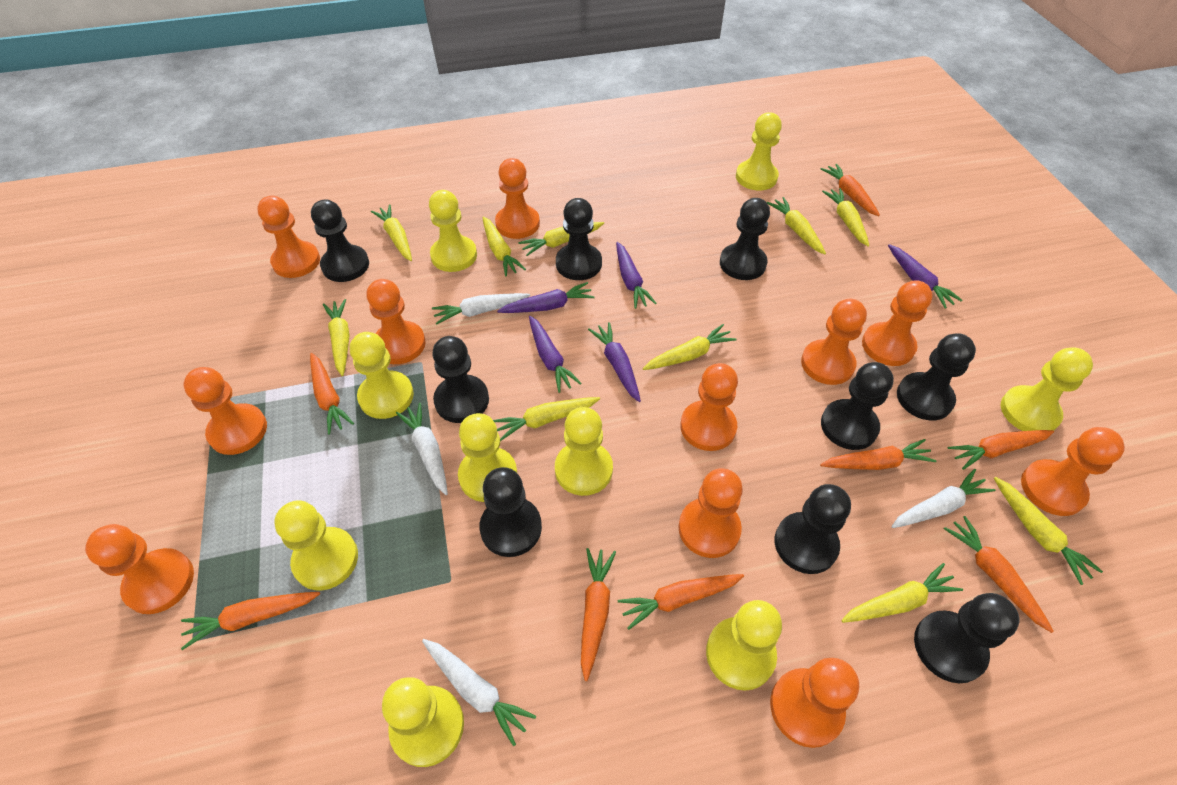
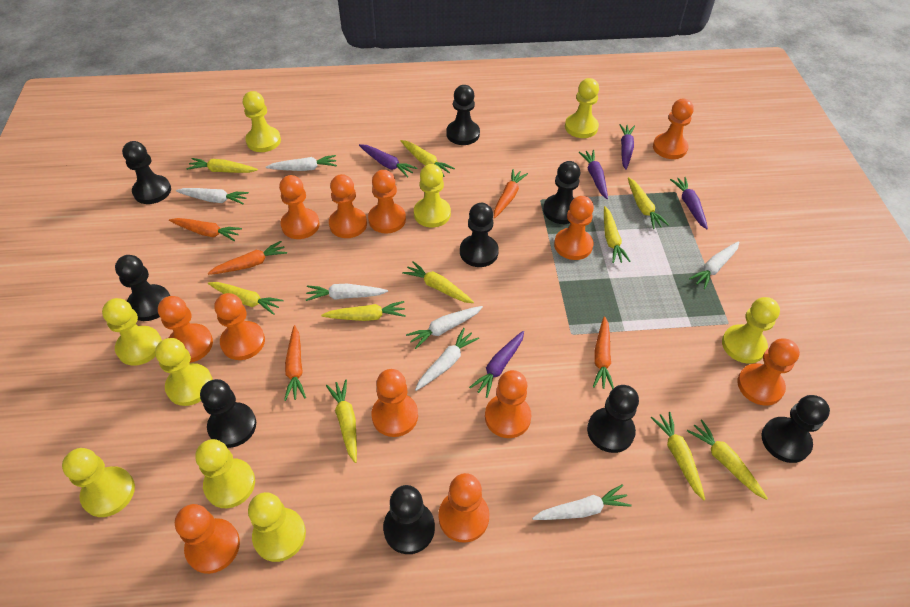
orange carrot: 8 -> 5
orange pawn: 11 -> 12
white carrot: 4 -> 7

